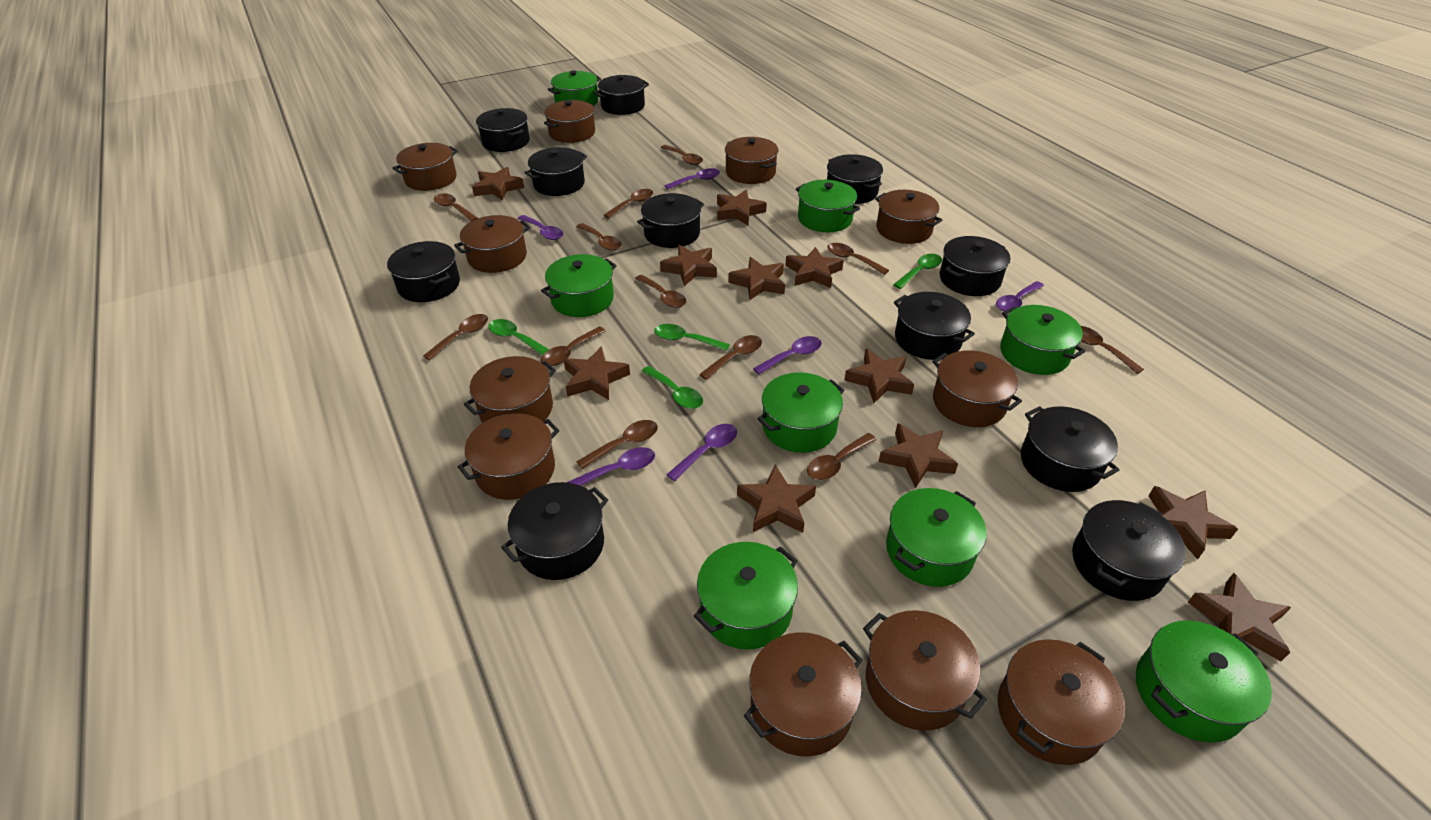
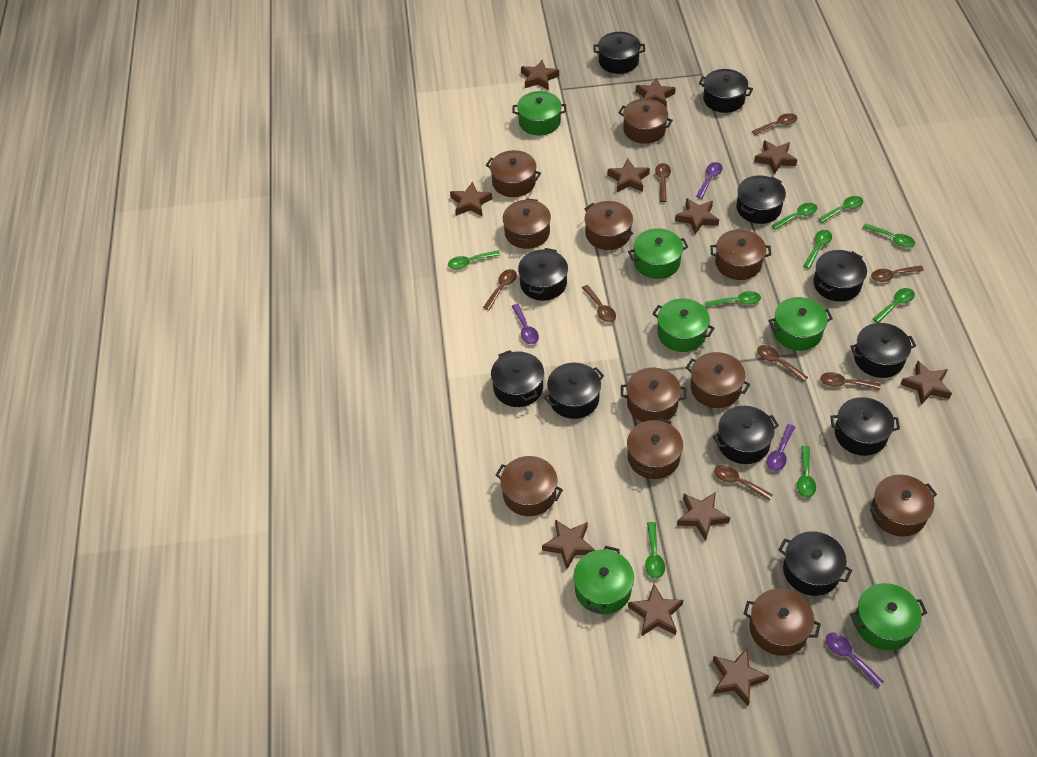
brown spoon: 12 -> 8
green pot: 8 -> 6
green spoon: 4 -> 9
purple spoon: 6 -> 4

